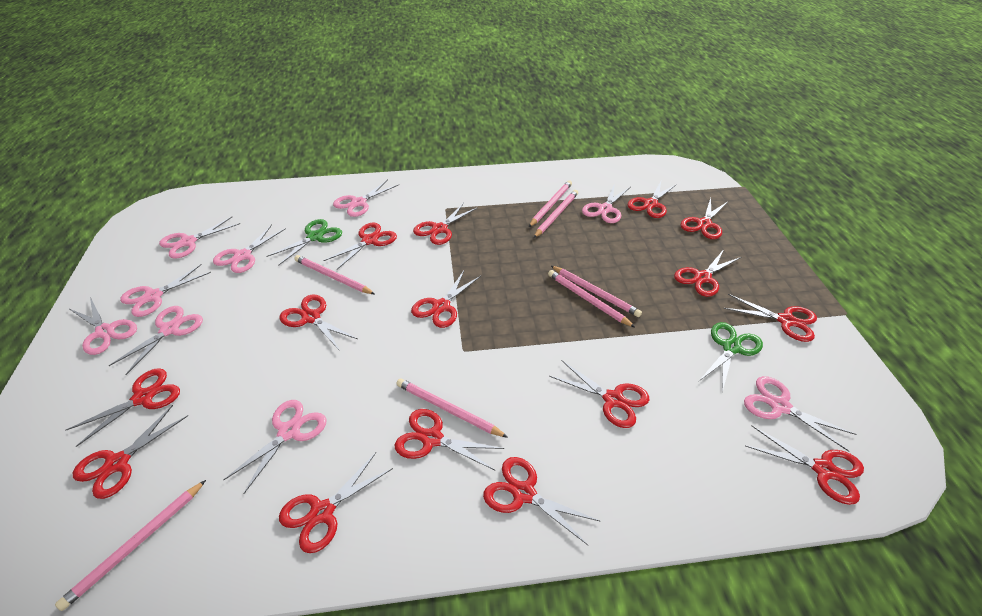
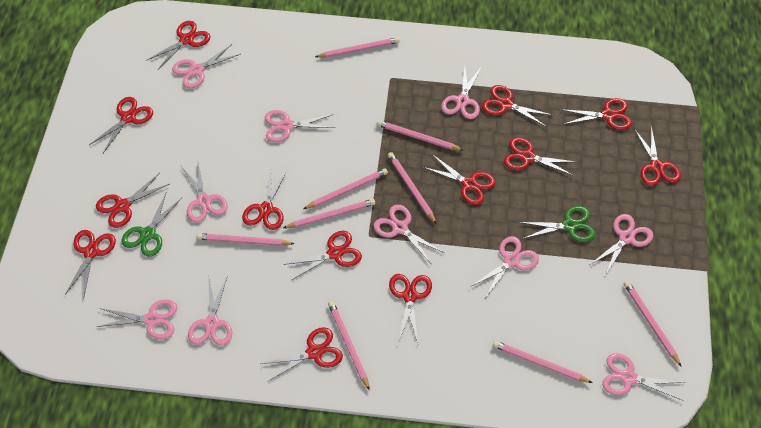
pink pencil: 7 -> 9
pink scissors: 9 -> 10
red scissors: 15 -> 13

